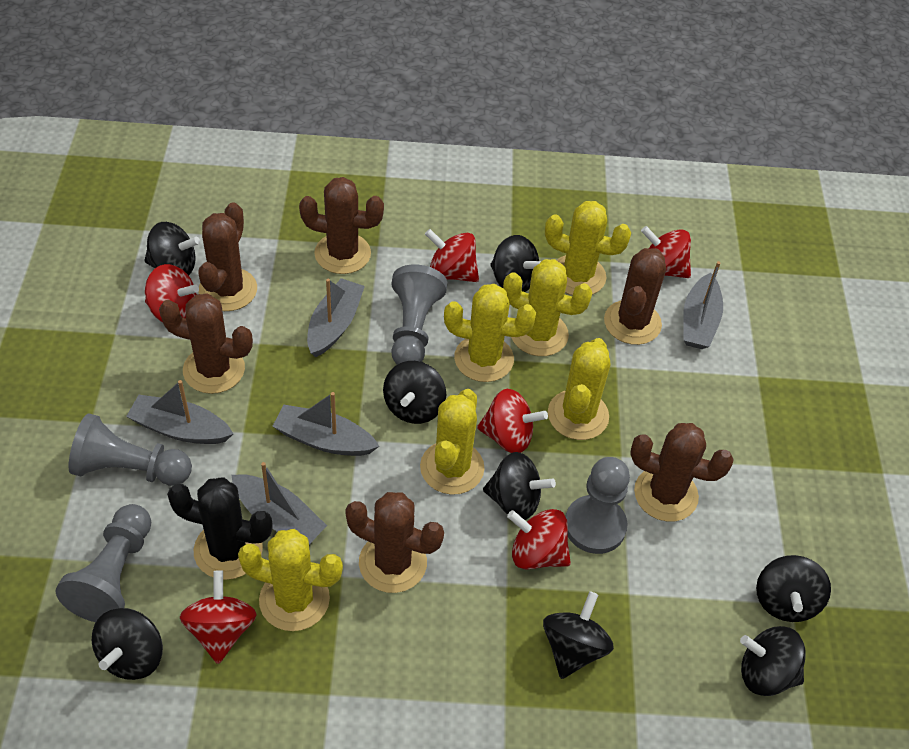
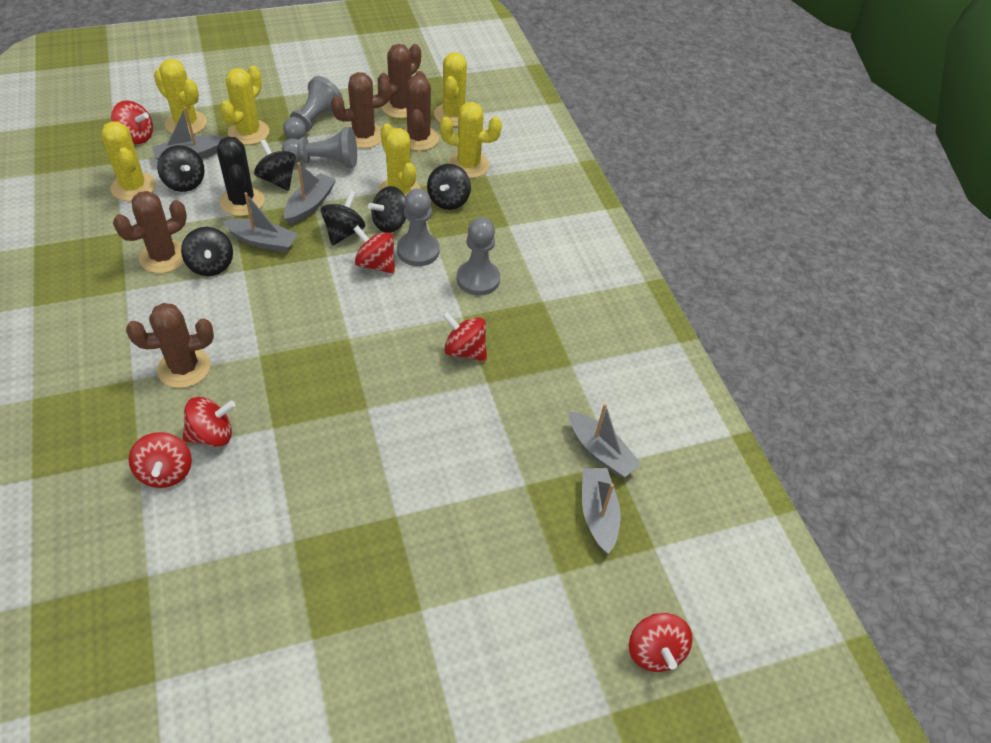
black spinning top: 8 -> 6
brown cactus: 6 -> 5

